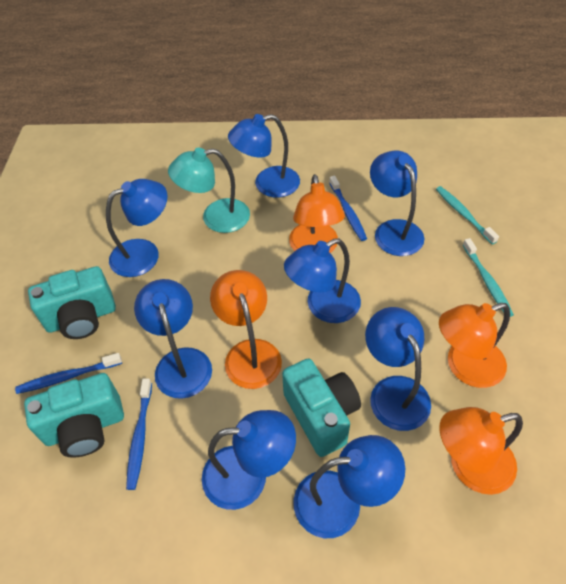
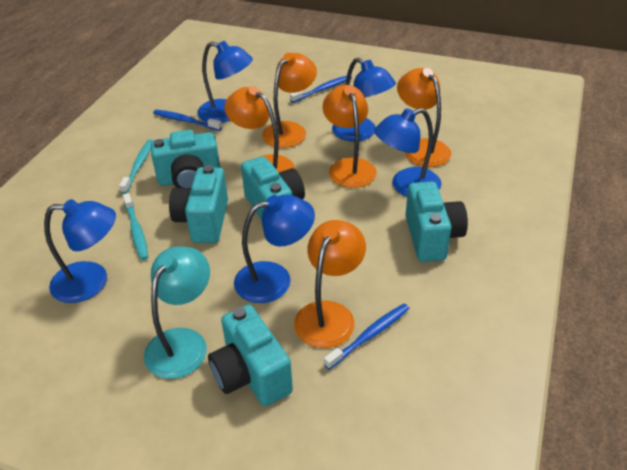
blue lamp: 8 -> 5
orange lamp: 4 -> 5
turquoise camera: 3 -> 5

